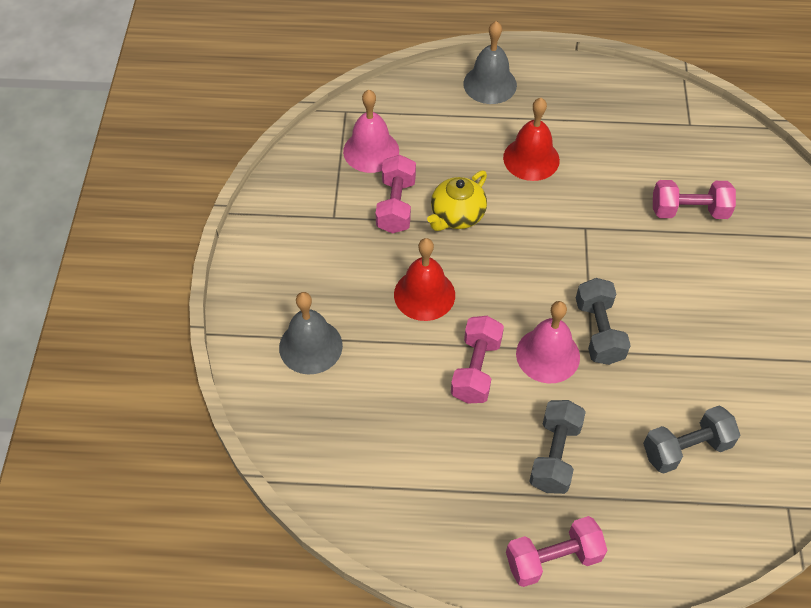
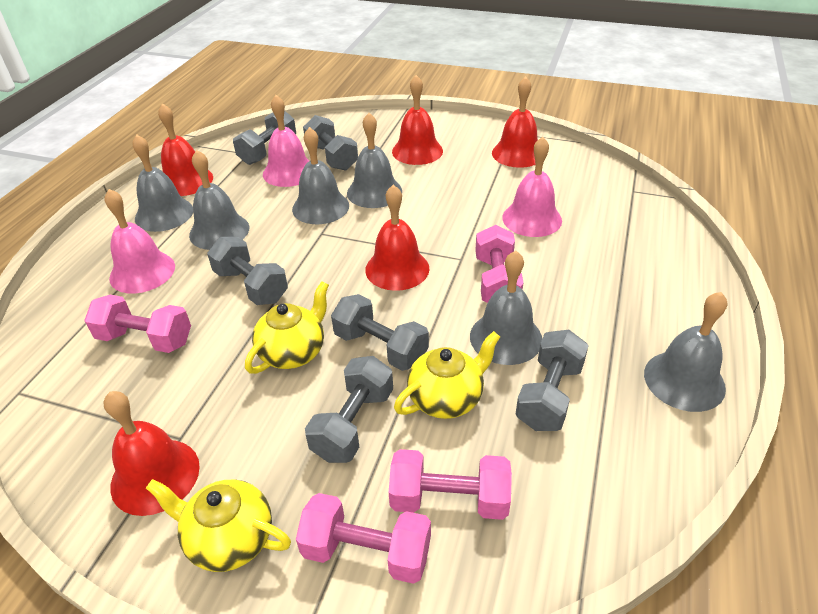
grey bell: 2 -> 6
grey dumbbell: 3 -> 6
pink bell: 2 -> 3
red bell: 2 -> 5
yellow teapot: 1 -> 3

